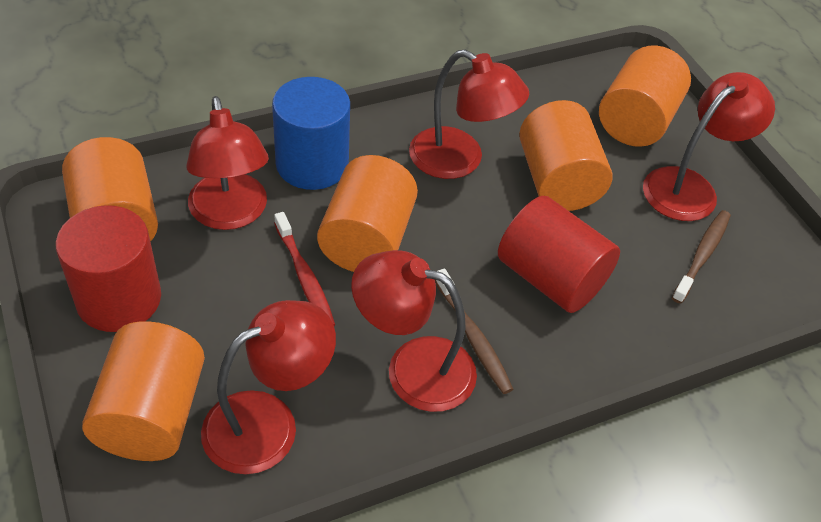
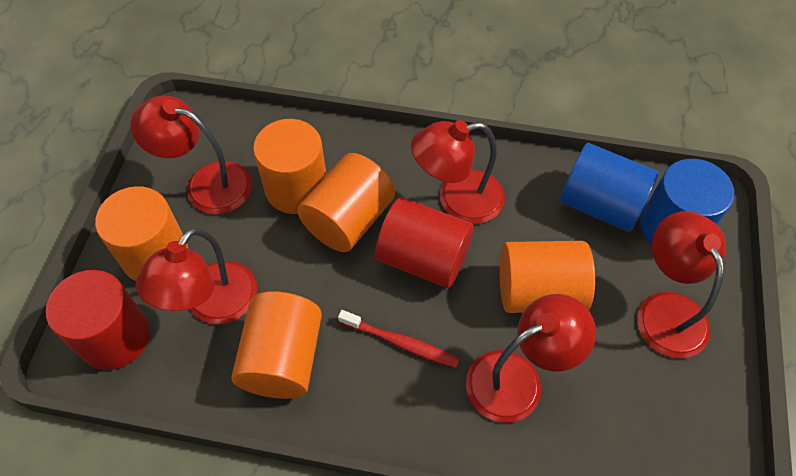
blue cylinder: 1 -> 2
brown toothbrush: 2 -> 0

